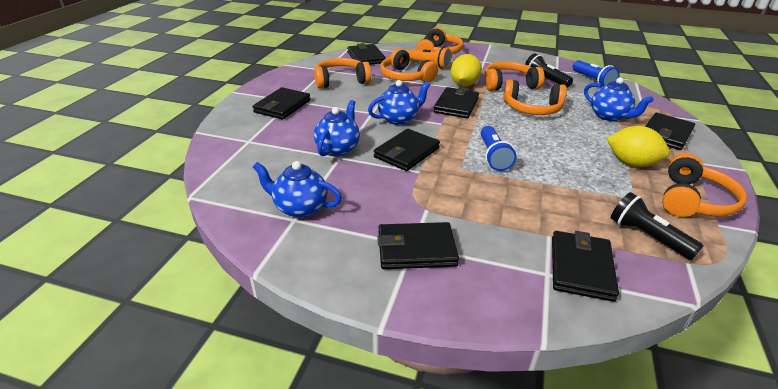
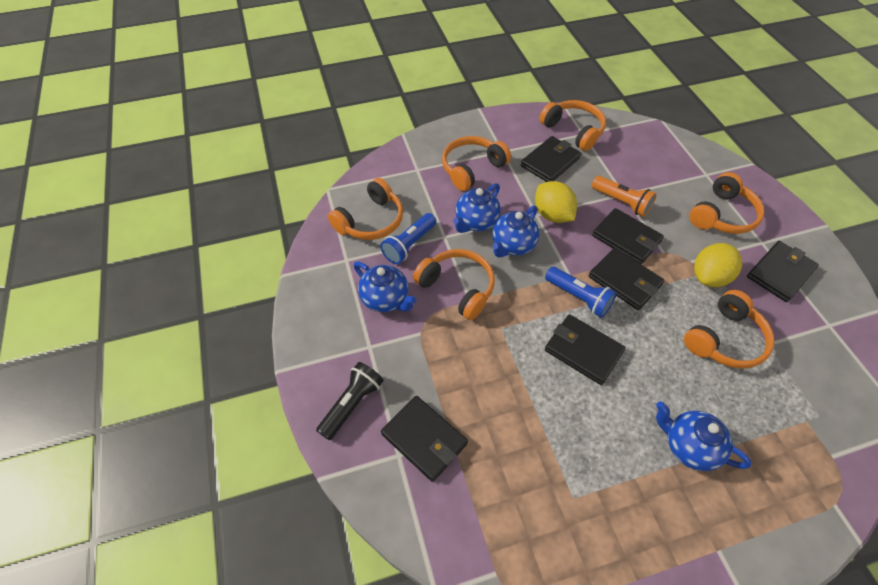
black flashlight: 2 -> 1
black wallet: 7 -> 6

